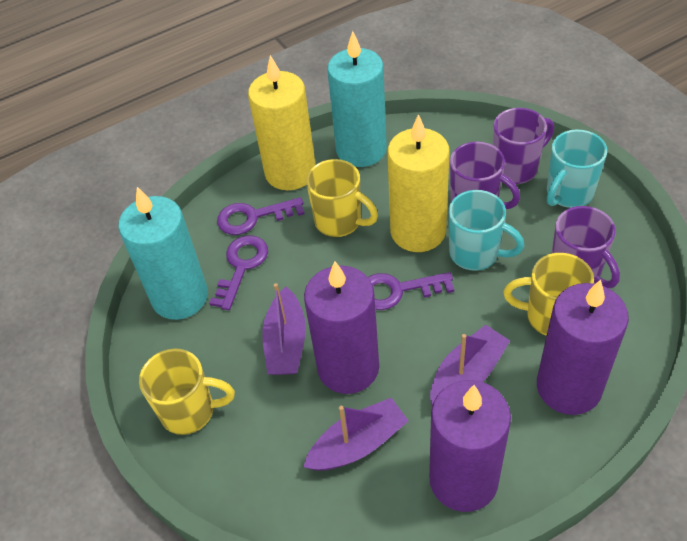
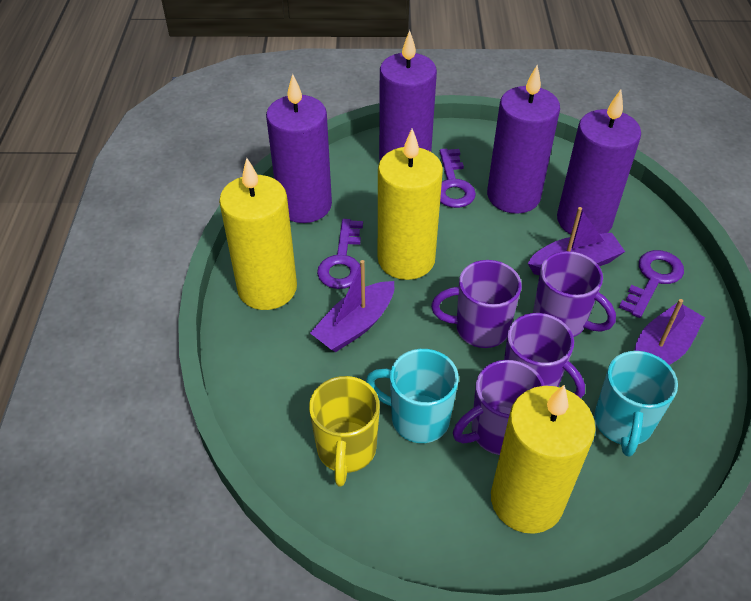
purple candle: 3 -> 4
purple mug: 3 -> 4
turquoise candle: 2 -> 0
yellow candle: 2 -> 3
yellow mug: 3 -> 1

